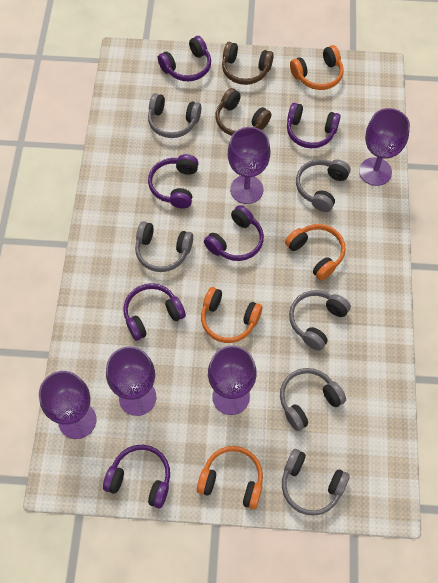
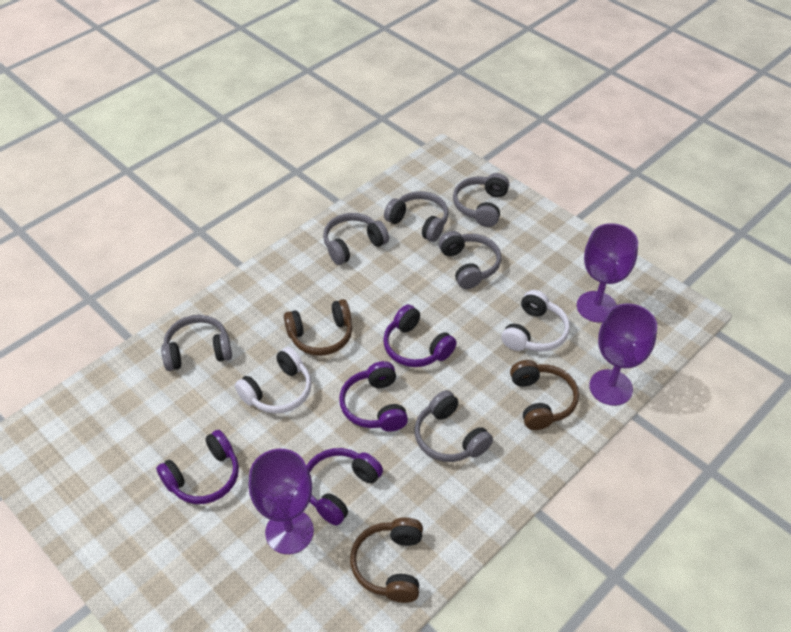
brown headphones: 2 -> 3
orange headphones: 4 -> 0
purple goblet: 5 -> 3
purple headphones: 6 -> 4
white headphones: 0 -> 2

